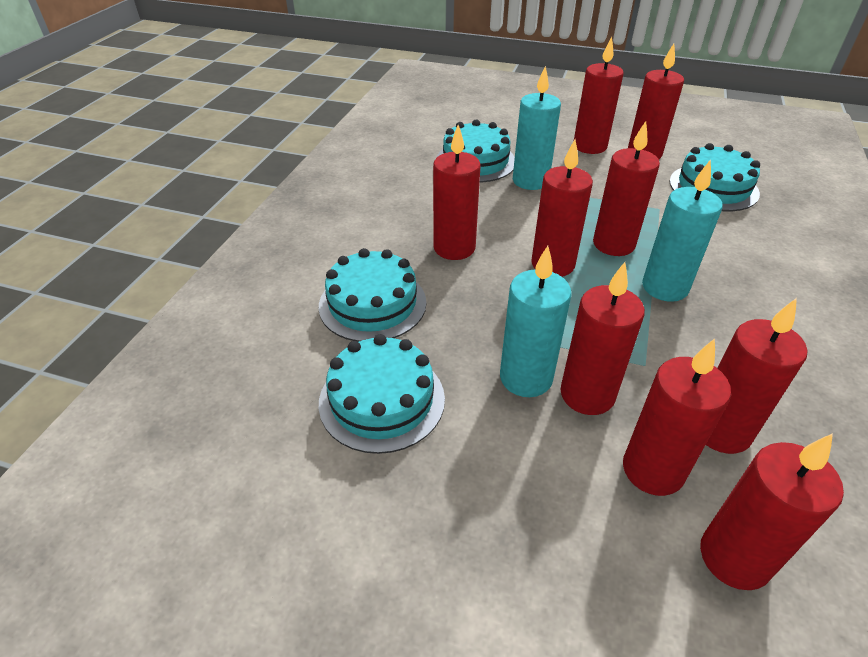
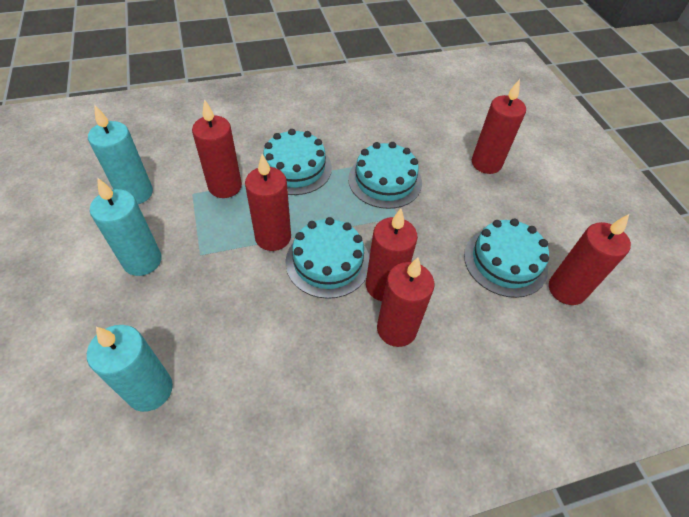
red candle: 9 -> 6

